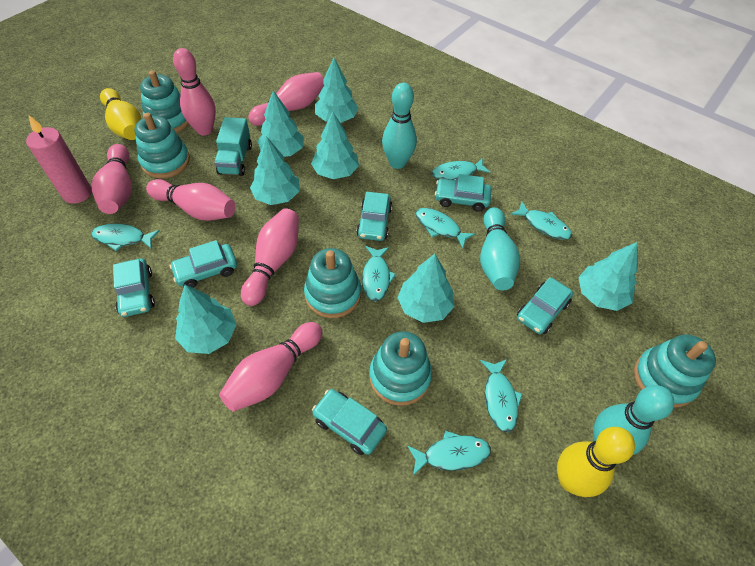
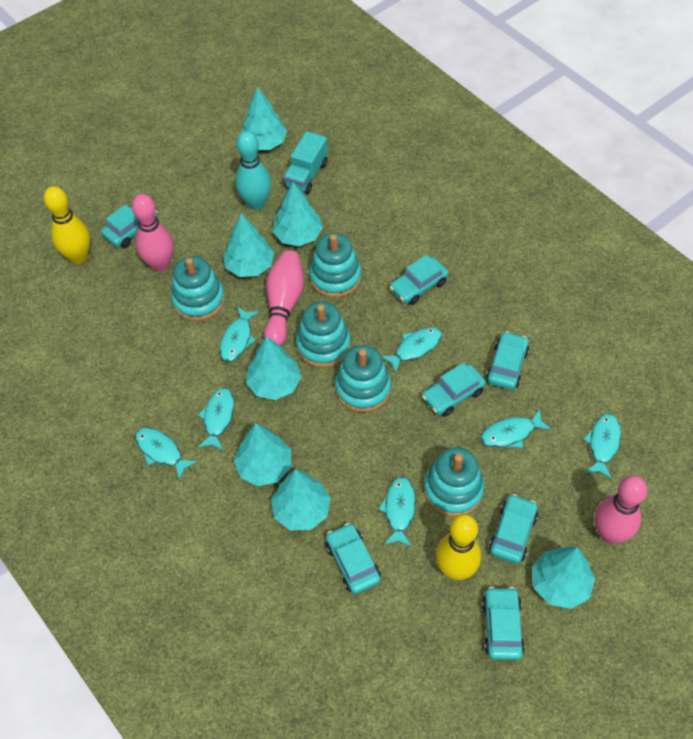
pink bowling pin: 6 -> 3
pink candle: 1 -> 0
turquoise bowling pin: 3 -> 1
turquoise car: 6 -> 7

